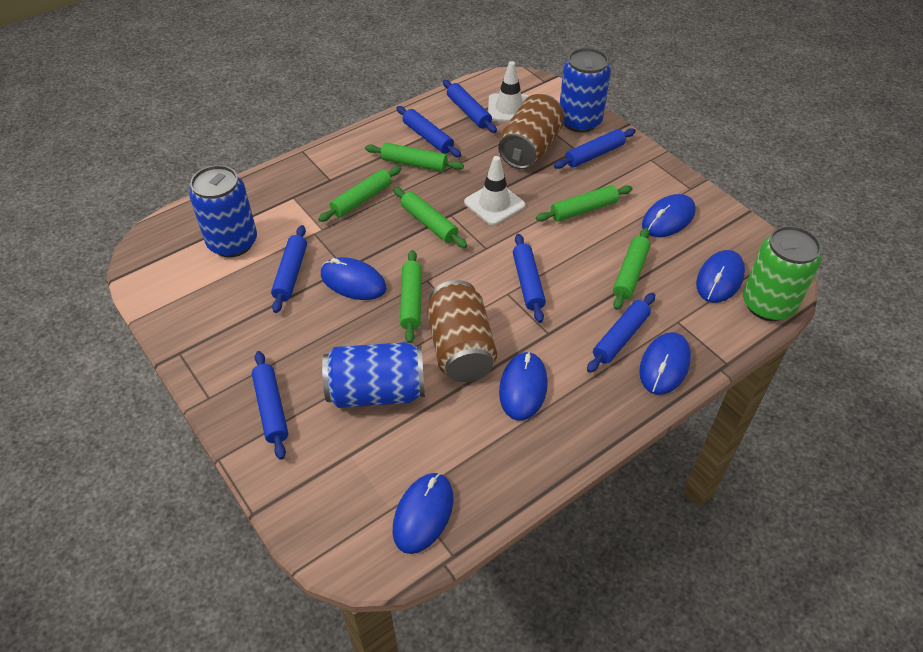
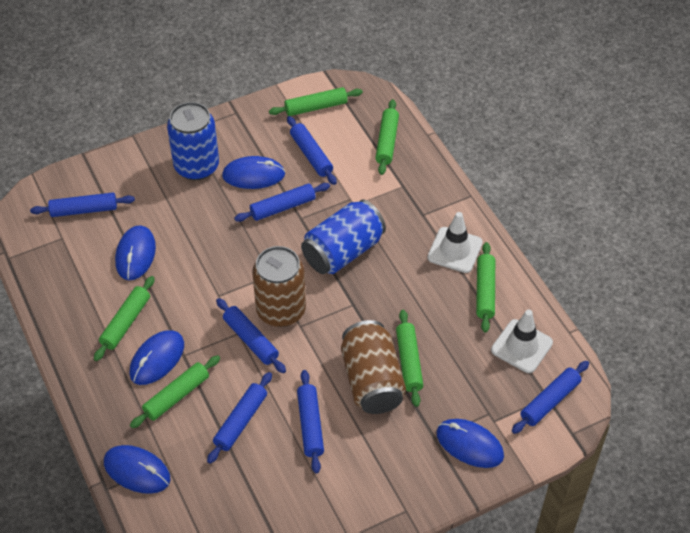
blue can: 3 -> 2
blue mouse: 6 -> 5
green can: 1 -> 0

